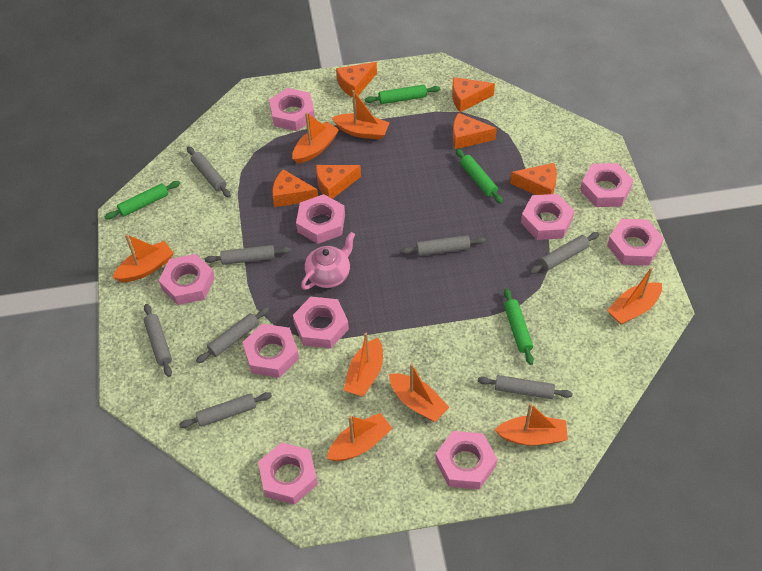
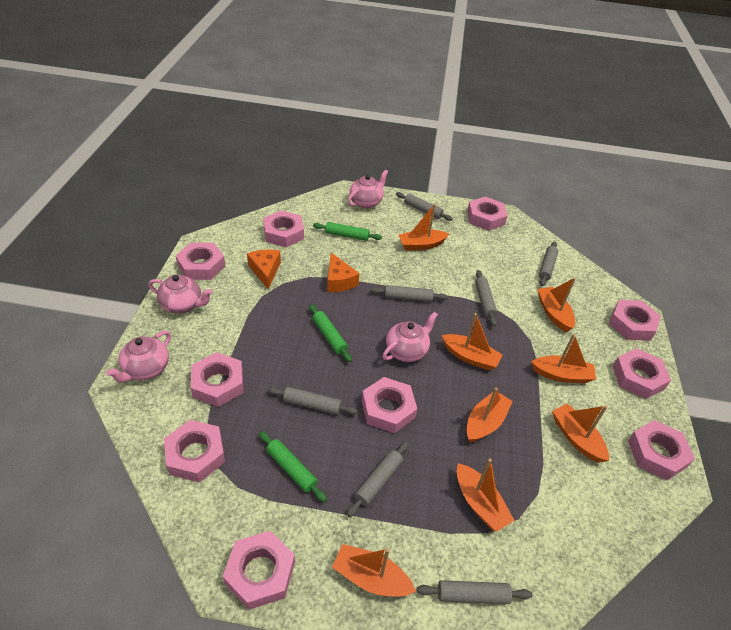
green rolling pin: 4 -> 3
grey rolling pin: 8 -> 7
orange cheese: 6 -> 2
pink teapot: 1 -> 4

